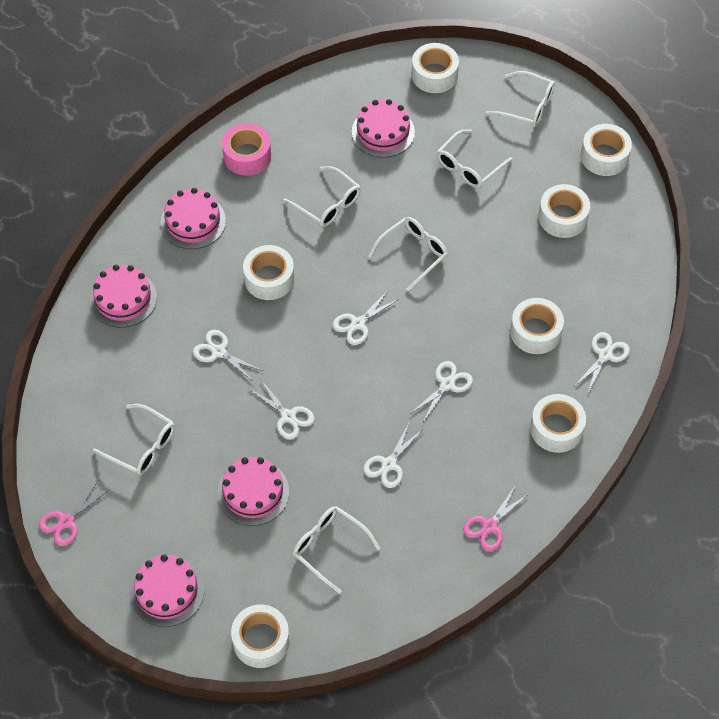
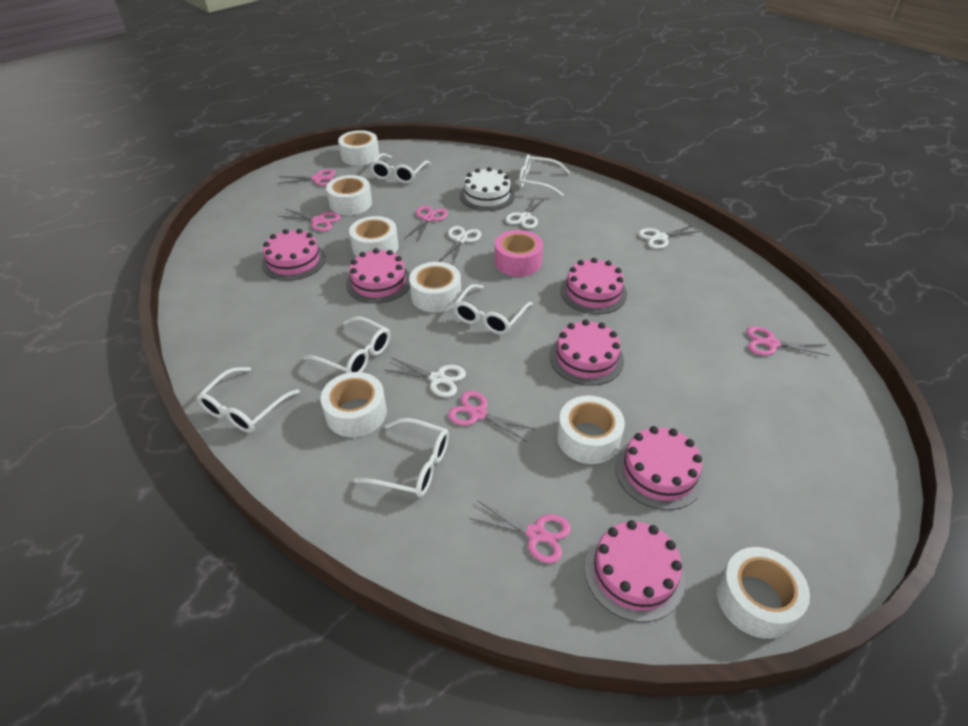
pink cake: 5 -> 6
pink scissors: 2 -> 6
white cake: 0 -> 1
white scissors: 6 -> 4

